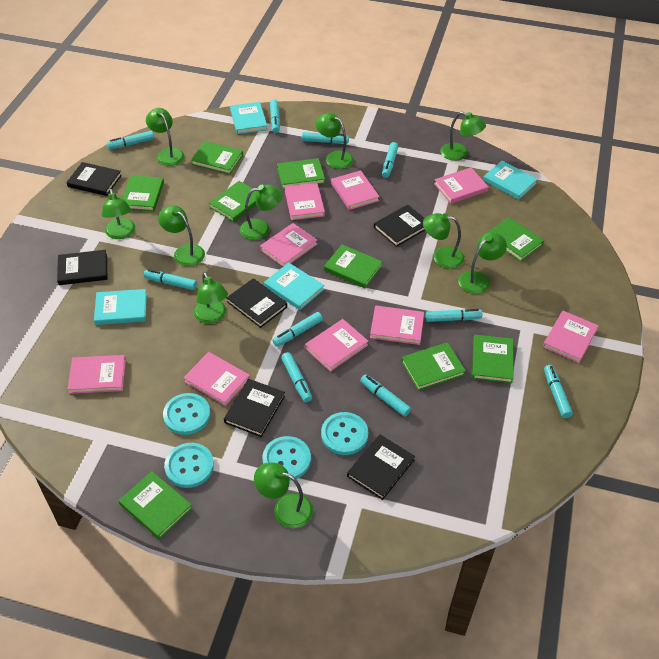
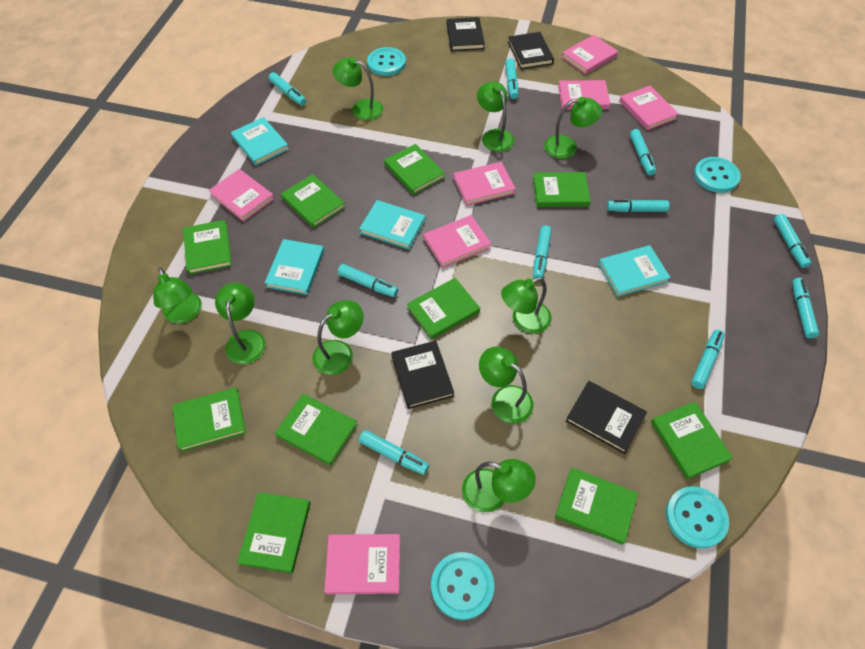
black book: 6 -> 4
green book: 9 -> 10
green lamp: 10 -> 9
pink book: 9 -> 7

